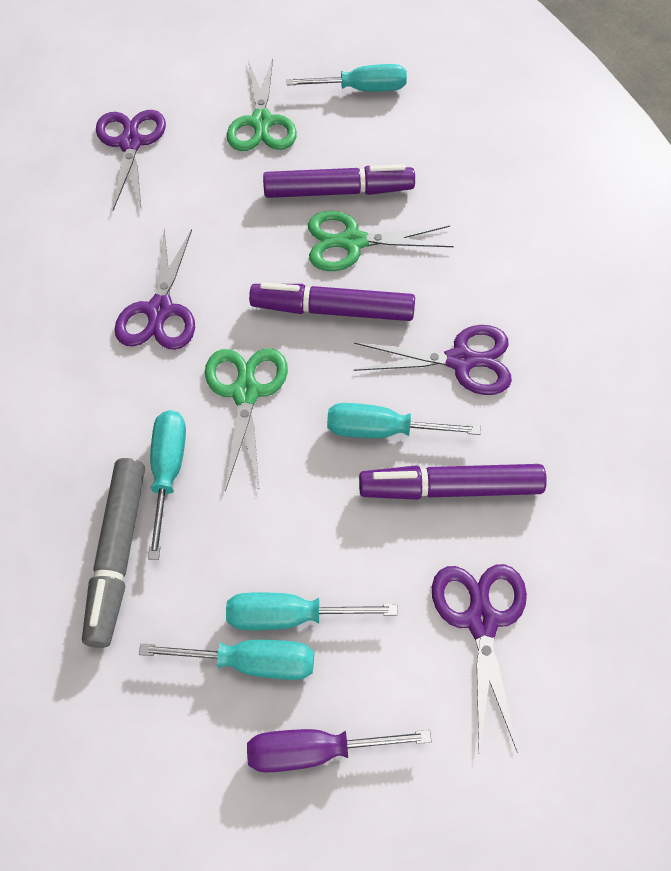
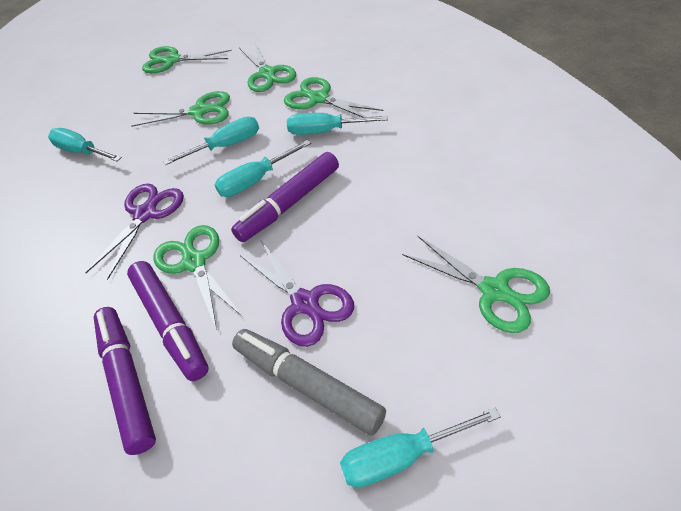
green scissors: 3 -> 6
purple scissors: 4 -> 2
purple screwdriver: 1 -> 0

